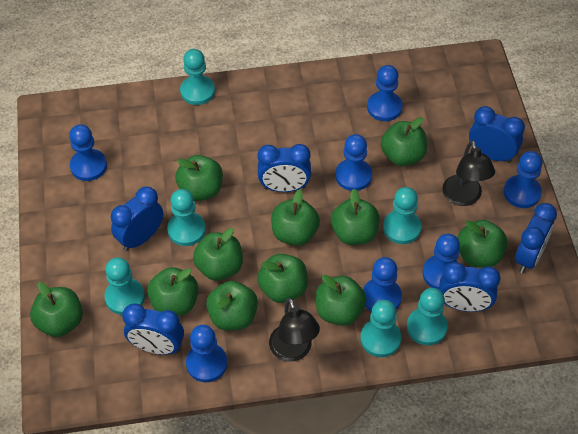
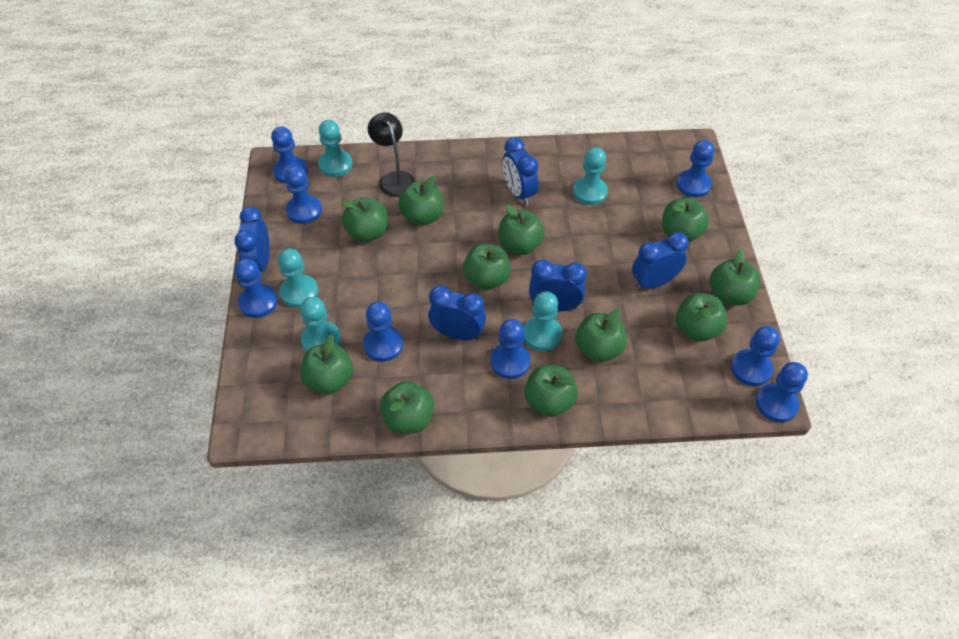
black lamp: 2 -> 1
blue clock: 6 -> 5
blue pawn: 7 -> 8
turquoise pawn: 6 -> 5

